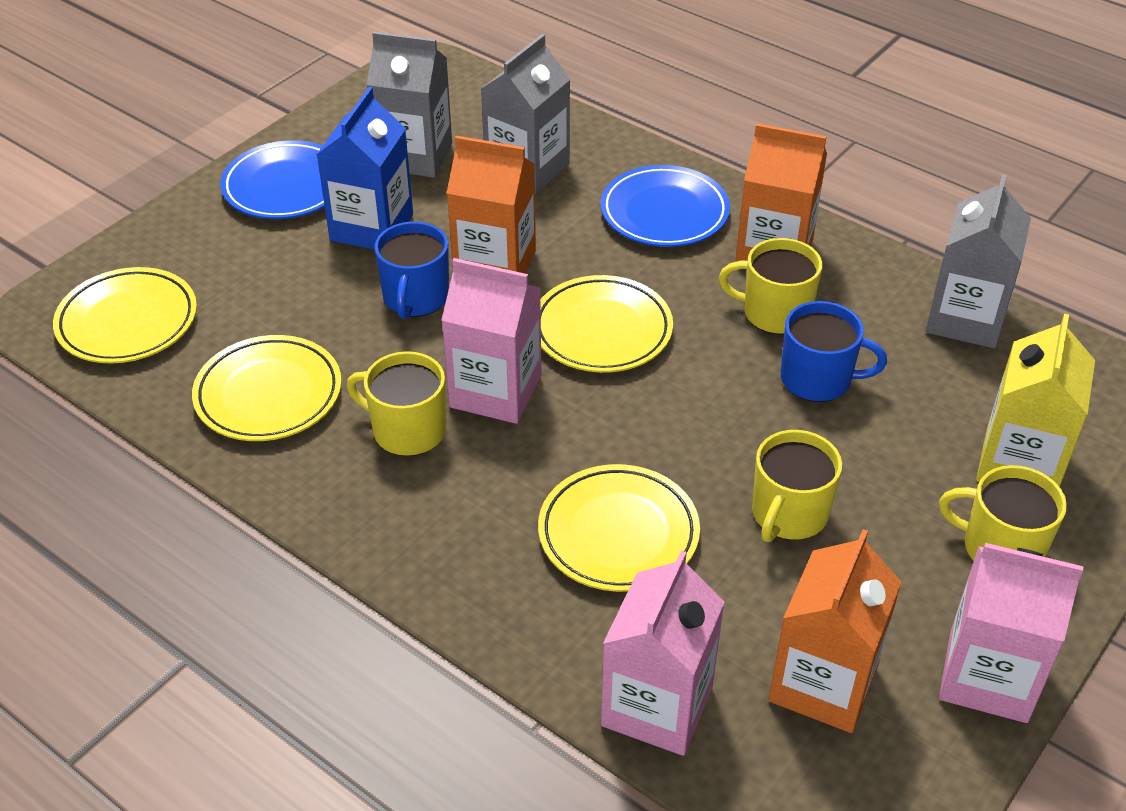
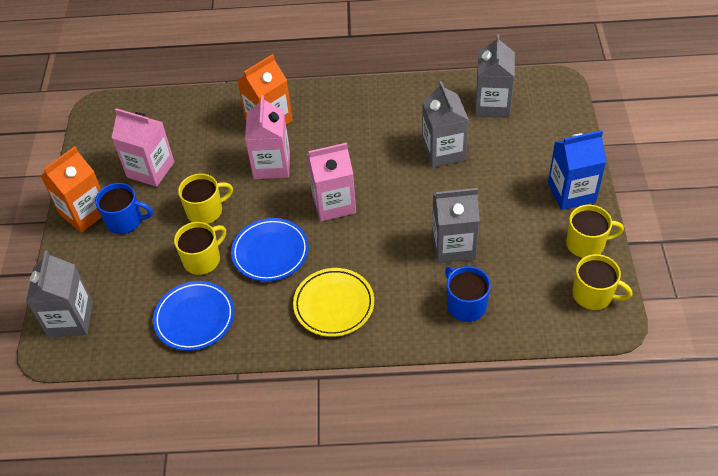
grey carton: 3 -> 4
orange carton: 3 -> 2
yellow carton: 1 -> 0
yellow plate: 4 -> 1

